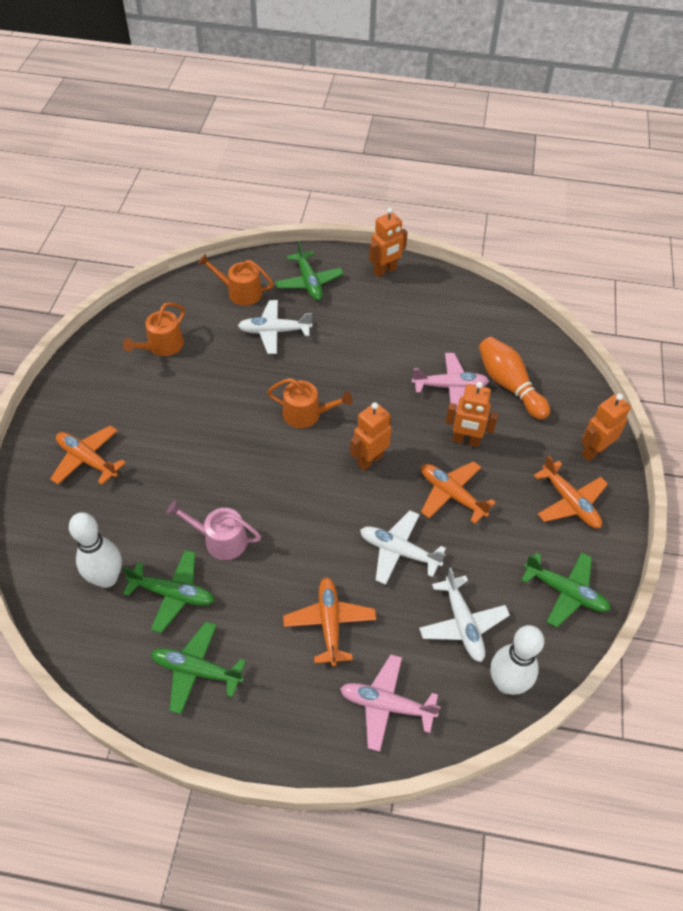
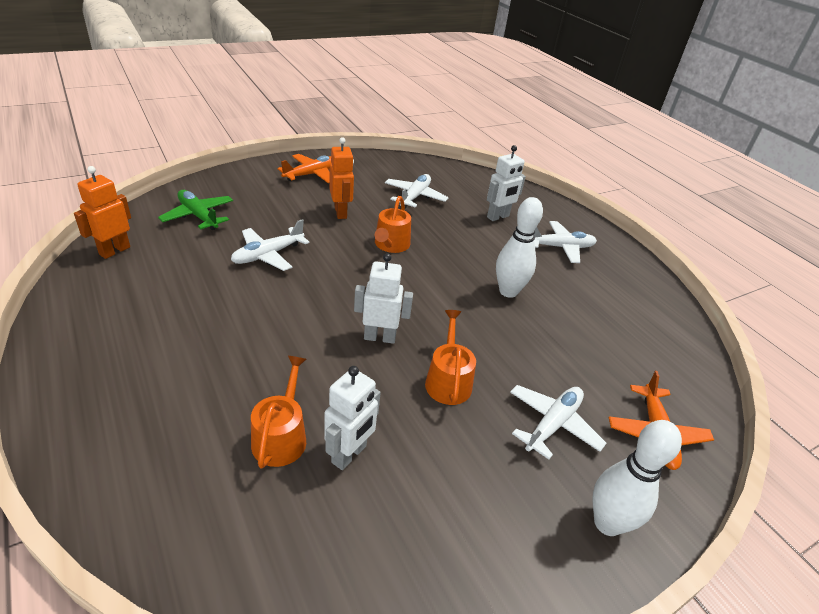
green plane: 4 -> 1
orange bowling pin: 1 -> 0
orange plane: 4 -> 2
orange robot: 4 -> 2
pink plane: 2 -> 0
pink watering can: 1 -> 0
white plane: 3 -> 4
white robot: 0 -> 3

